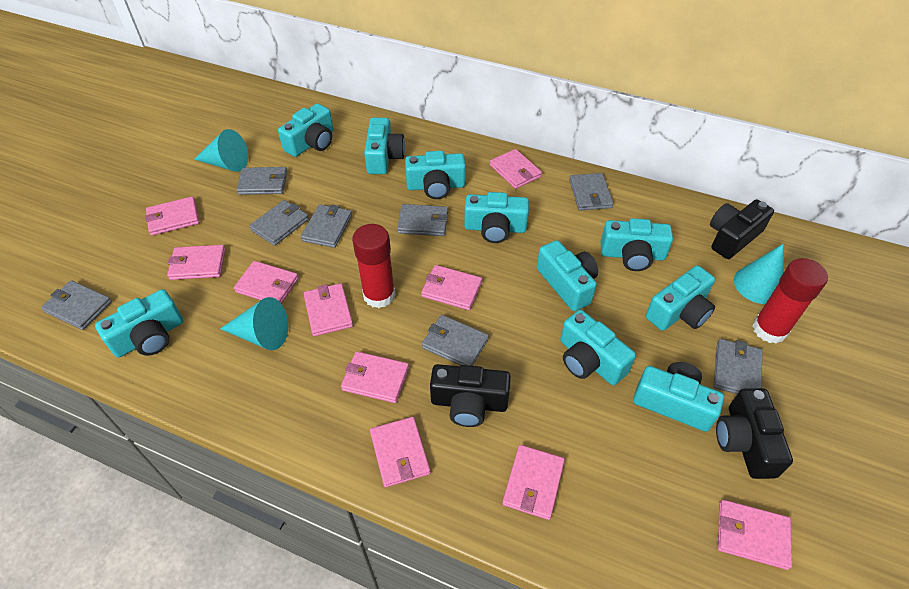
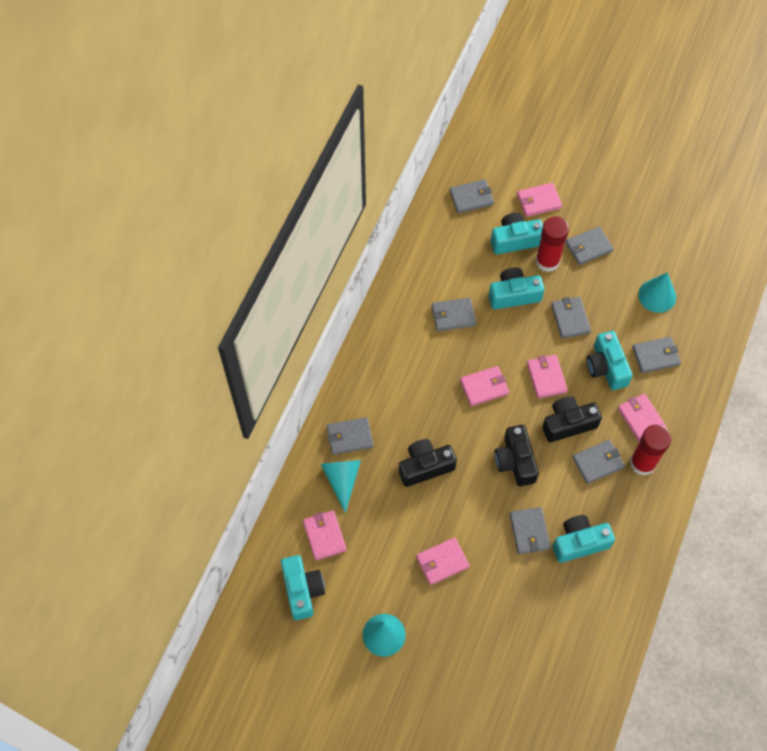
pink wallet: 10 -> 6
turquoise camera: 10 -> 5

